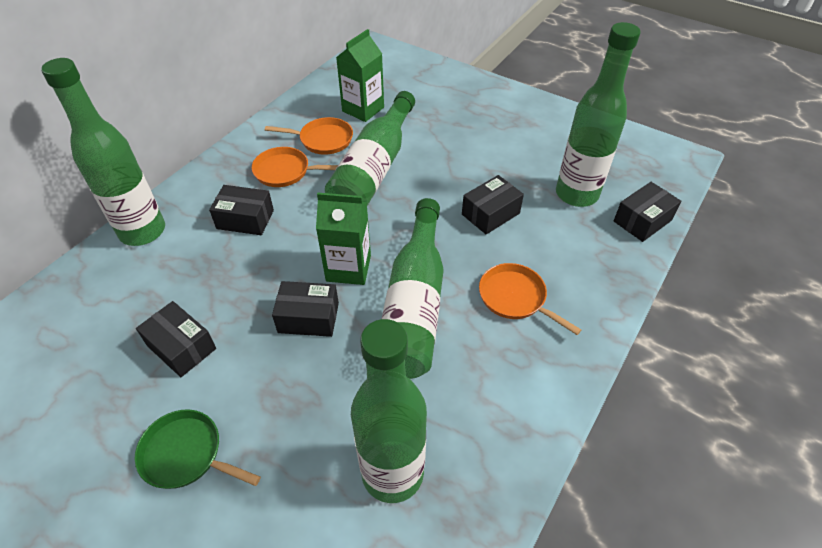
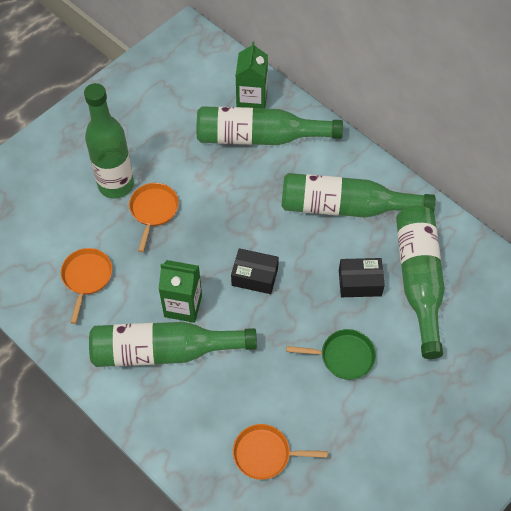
black box: 5 -> 2

